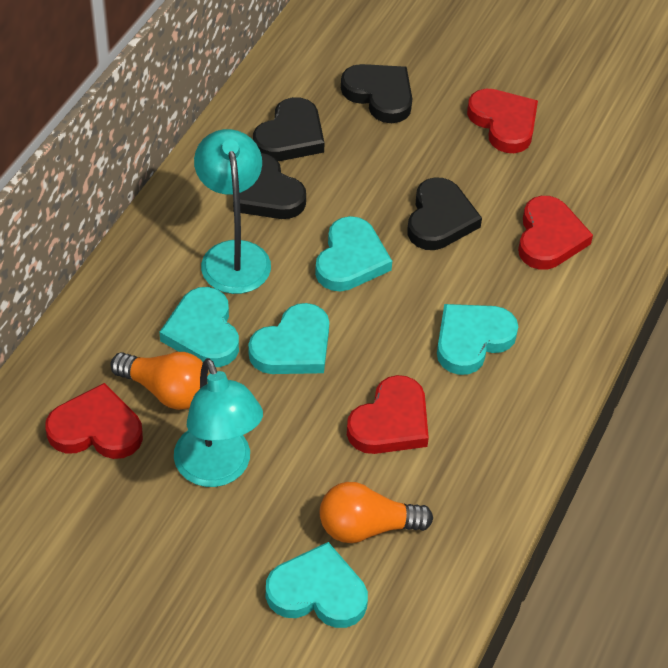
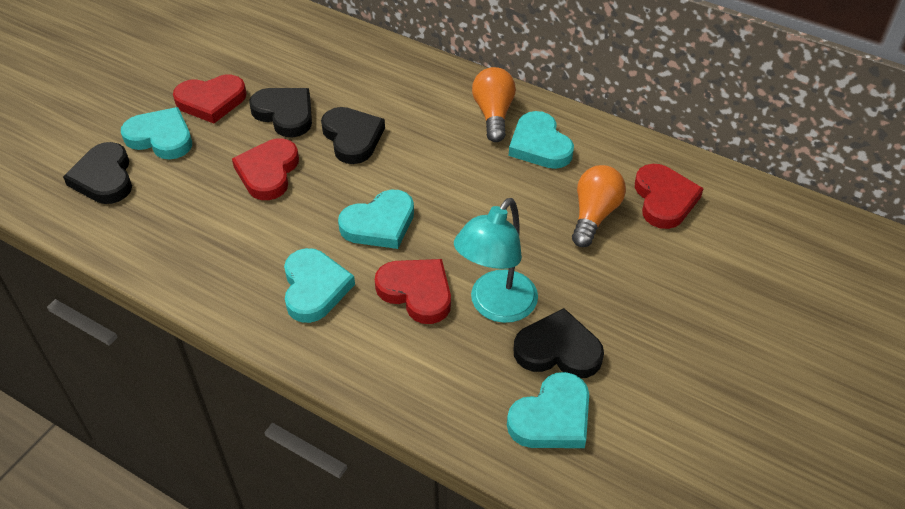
turquoise lamp: 2 -> 1

